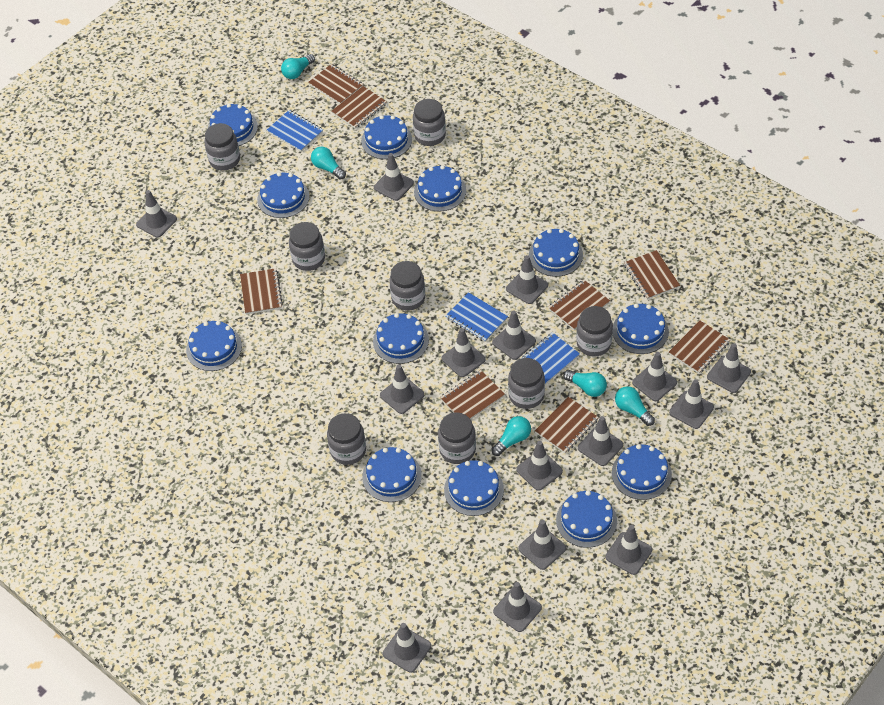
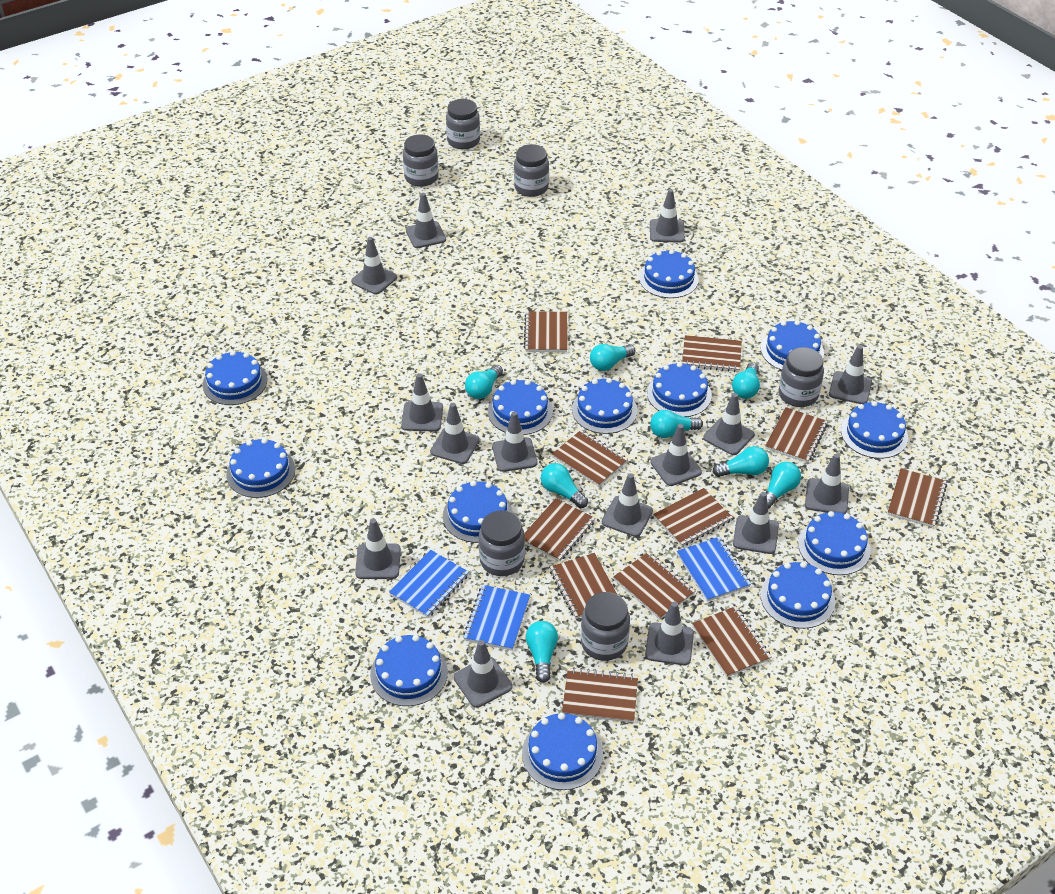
blue cake: 12 -> 13
brown notebook: 8 -> 11
grey jar: 8 -> 6
turquoise light bulb: 5 -> 8

